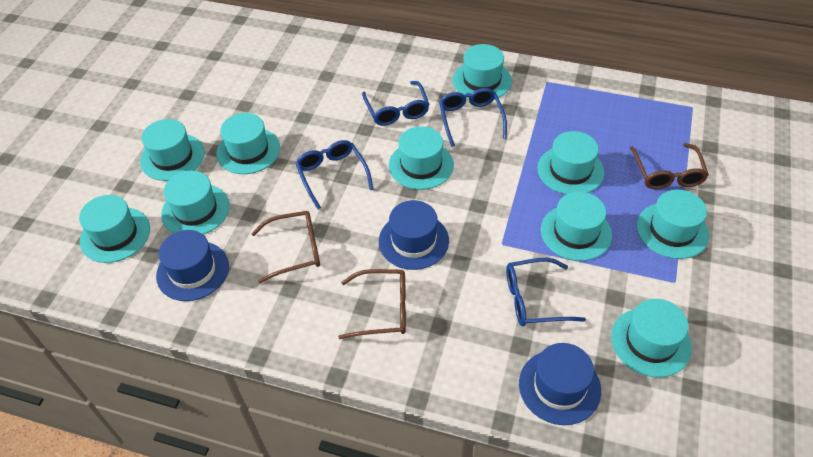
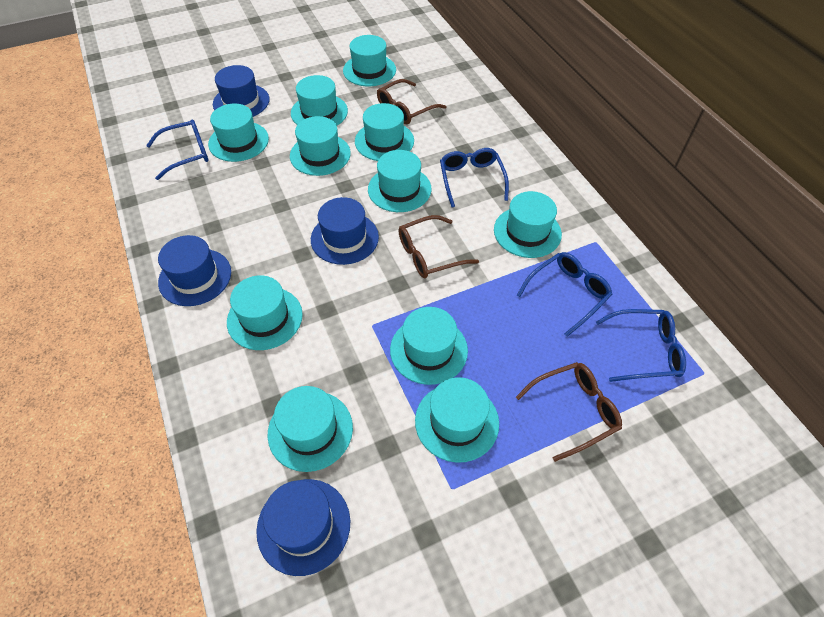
blue hat: 3 -> 4
turquoise hat: 10 -> 11

